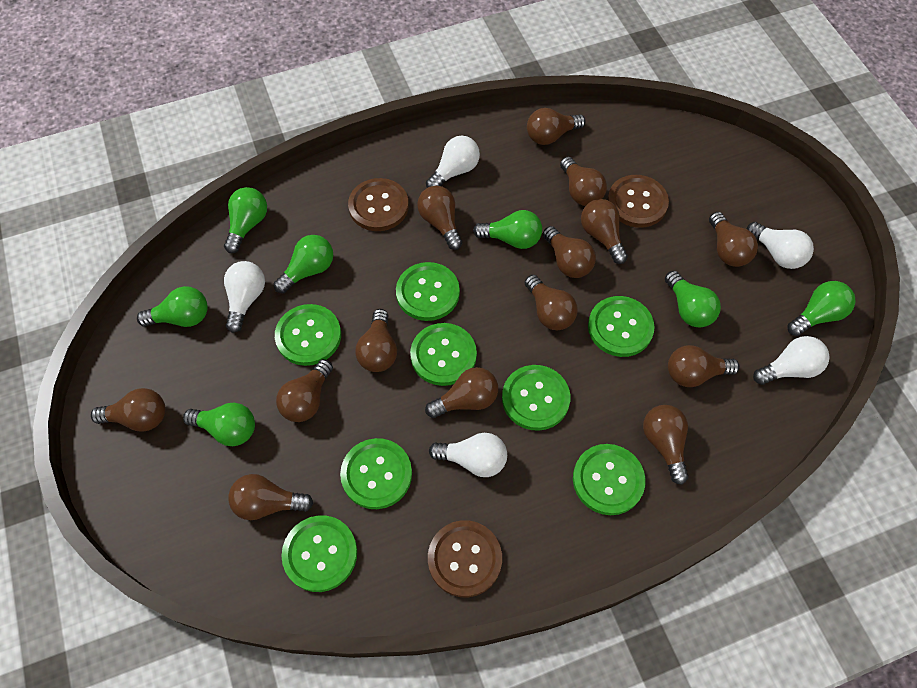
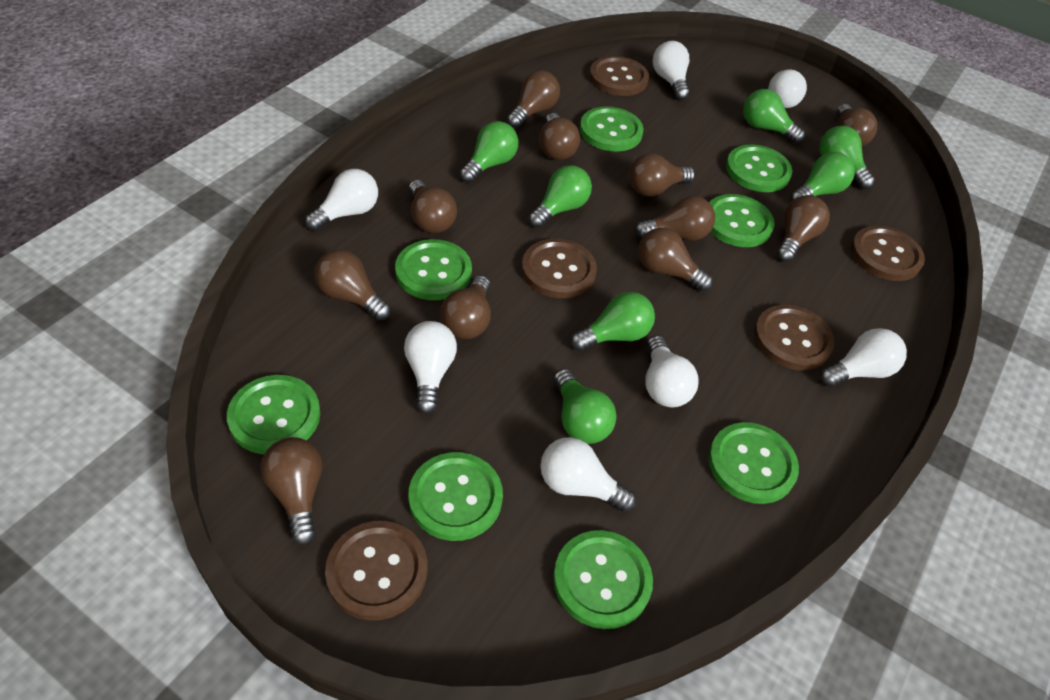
brown button: 3 -> 5
brown light bulb: 14 -> 11
white light bulb: 5 -> 7

